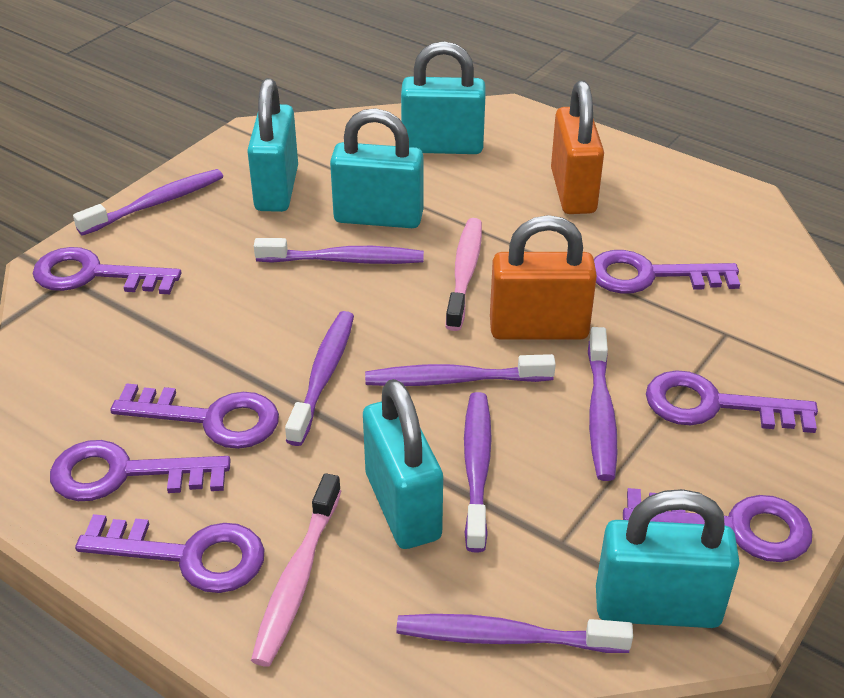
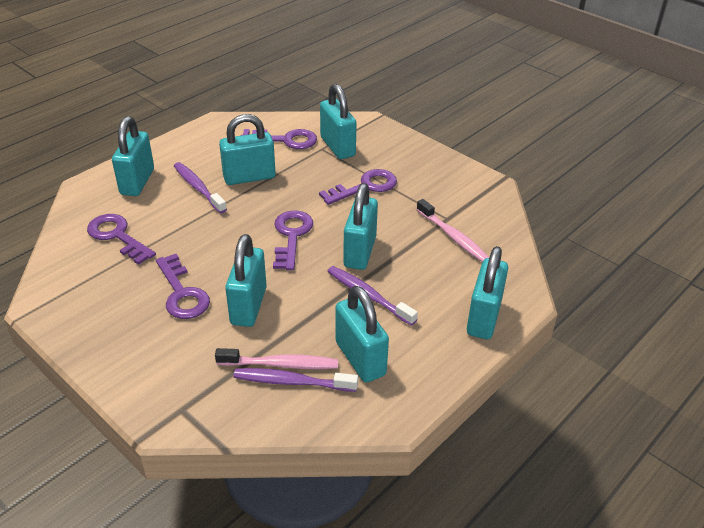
orange padlock: 2 -> 0
purple key: 7 -> 5
purple toothbrush: 7 -> 3
turquoise padlock: 5 -> 7

